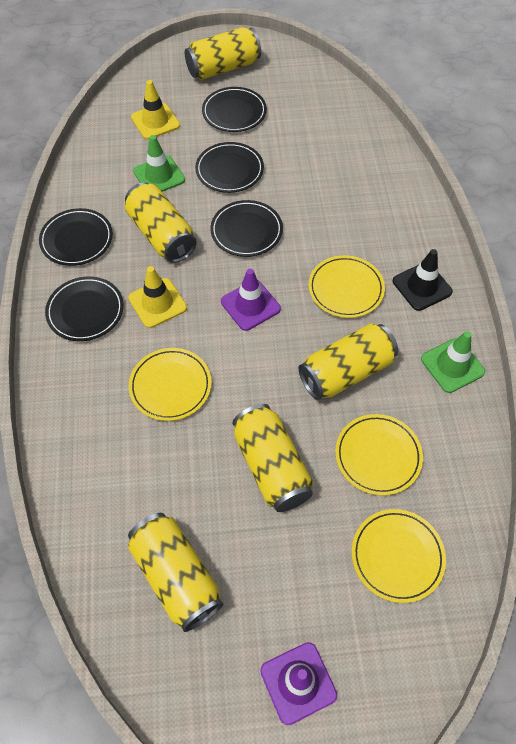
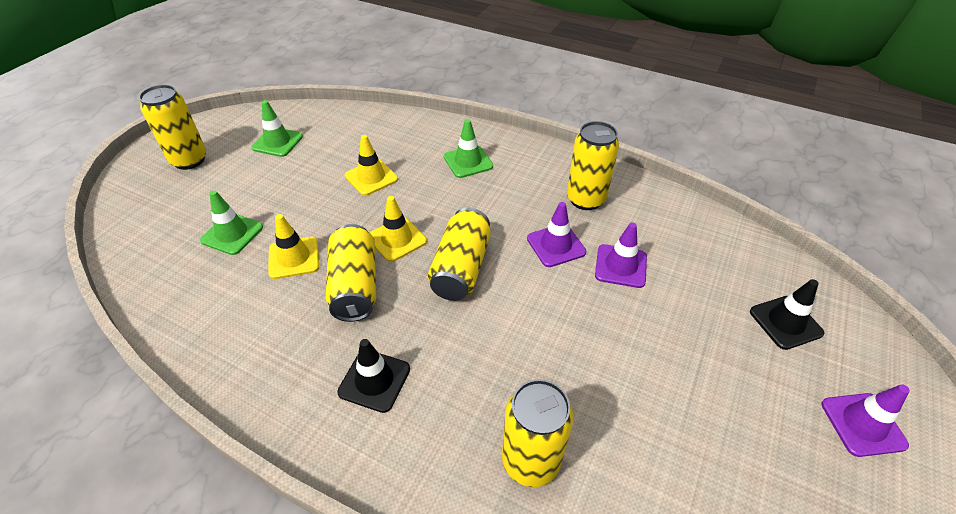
black plate: 5 -> 0
black traffic cone: 1 -> 2
green traffic cone: 2 -> 3
purple traffic cone: 2 -> 3
yellow plate: 4 -> 0
yellow traffic cone: 2 -> 3

